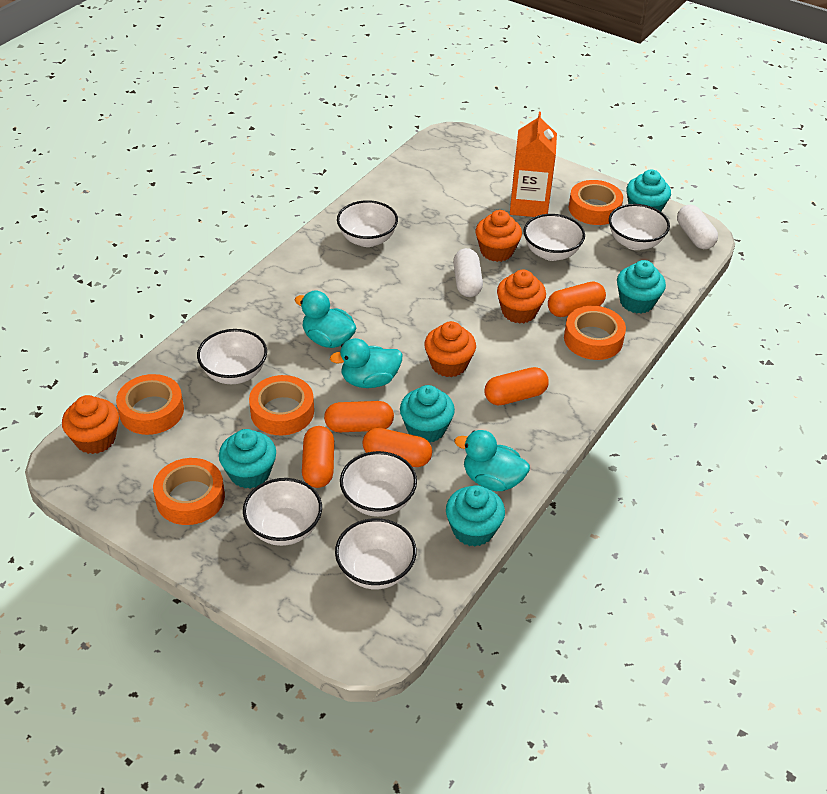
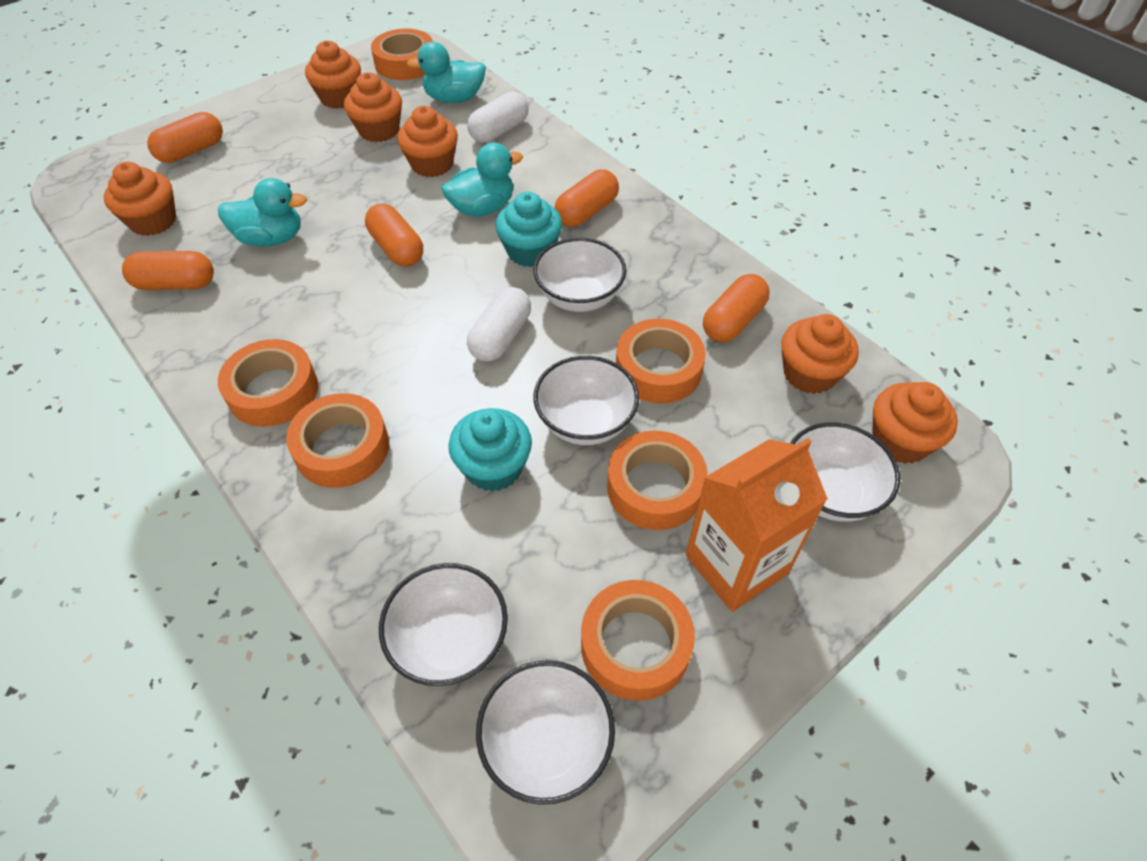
orange cupcake: 4 -> 6
orange tape: 5 -> 6
turquoise cupcake: 5 -> 2
white bowl: 7 -> 5

